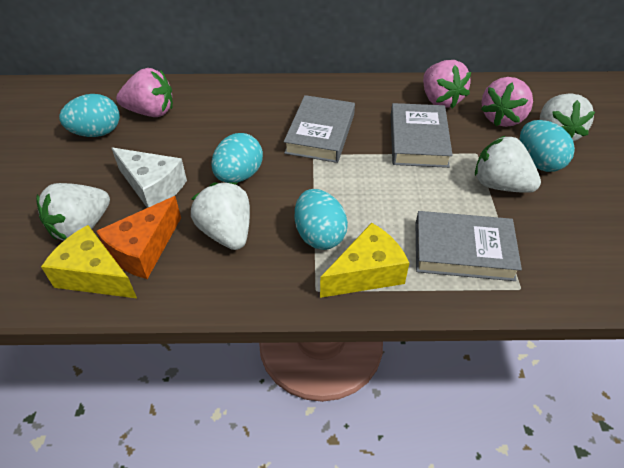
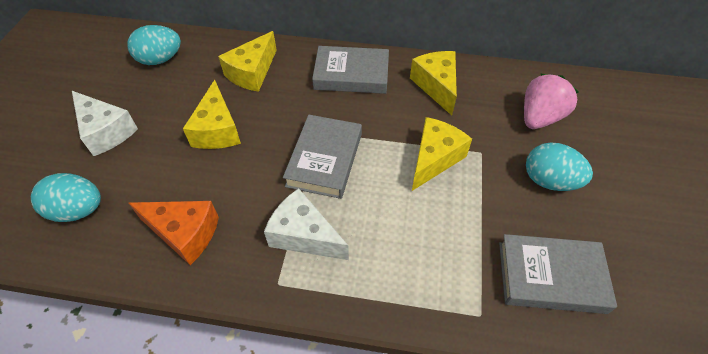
pink strawberry: 3 -> 1
turquoise egg: 4 -> 3
white cheese: 1 -> 2
white strawberry: 4 -> 0
yellow cheese: 2 -> 4

